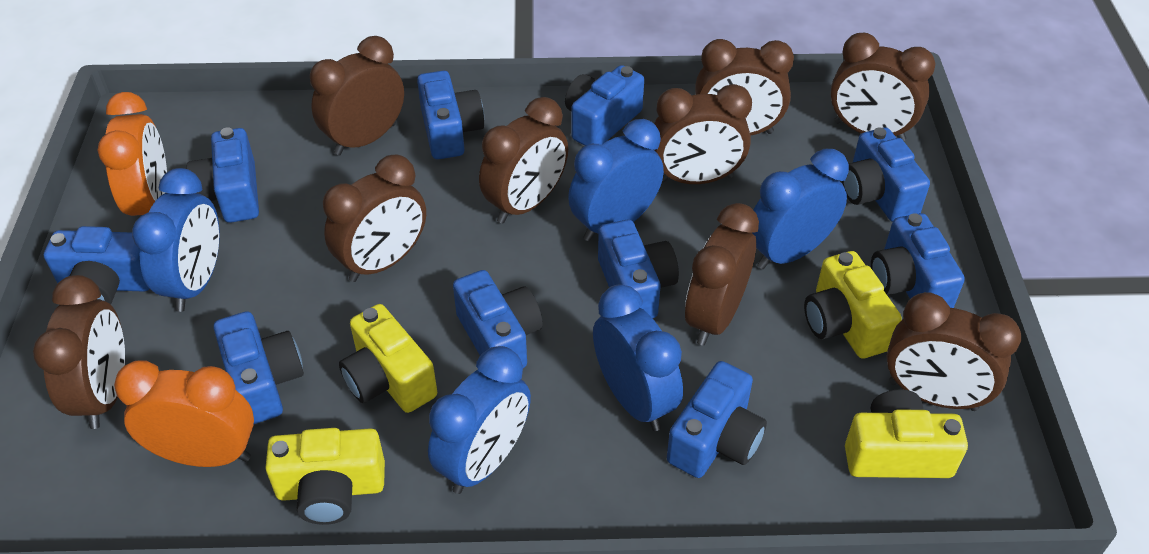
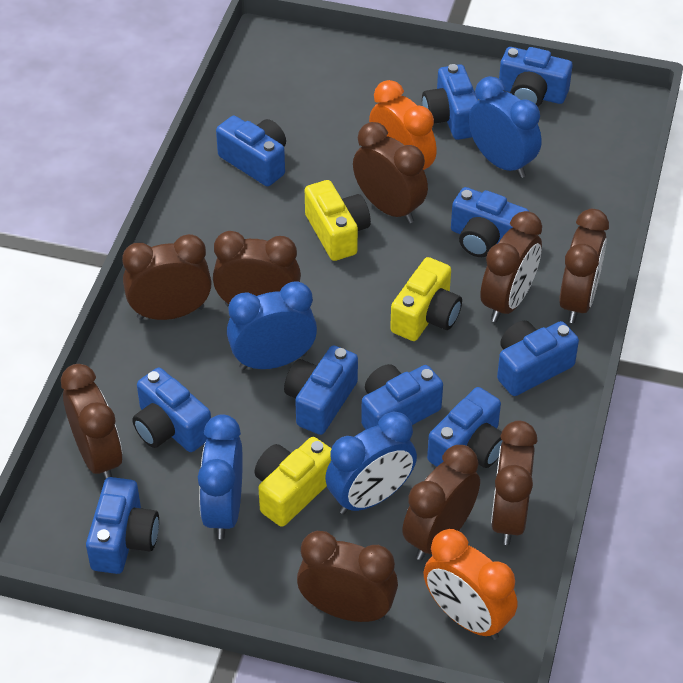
blue clock: 5 -> 4
yellow camera: 4 -> 3

